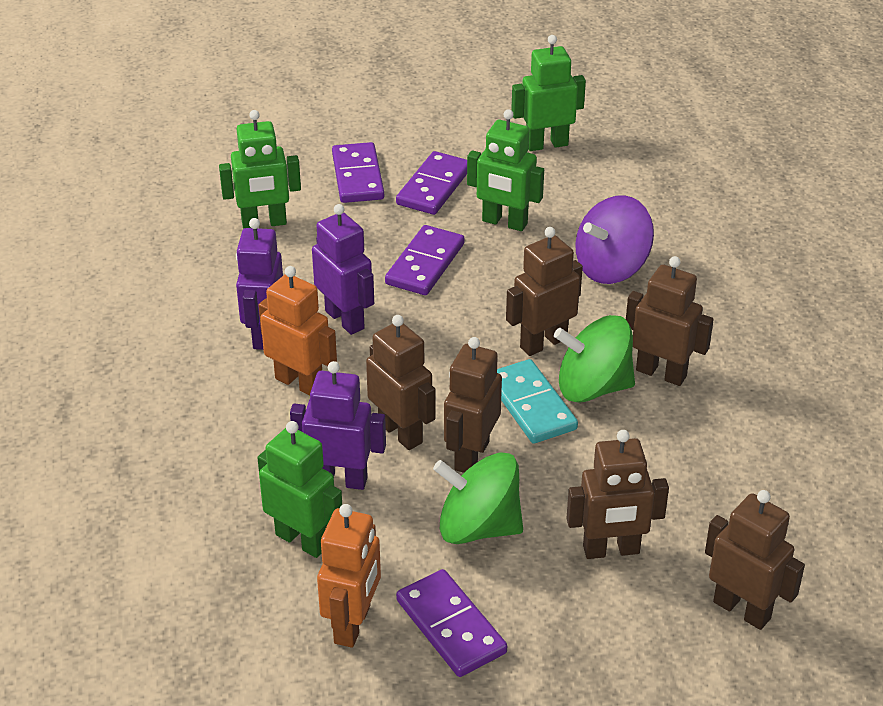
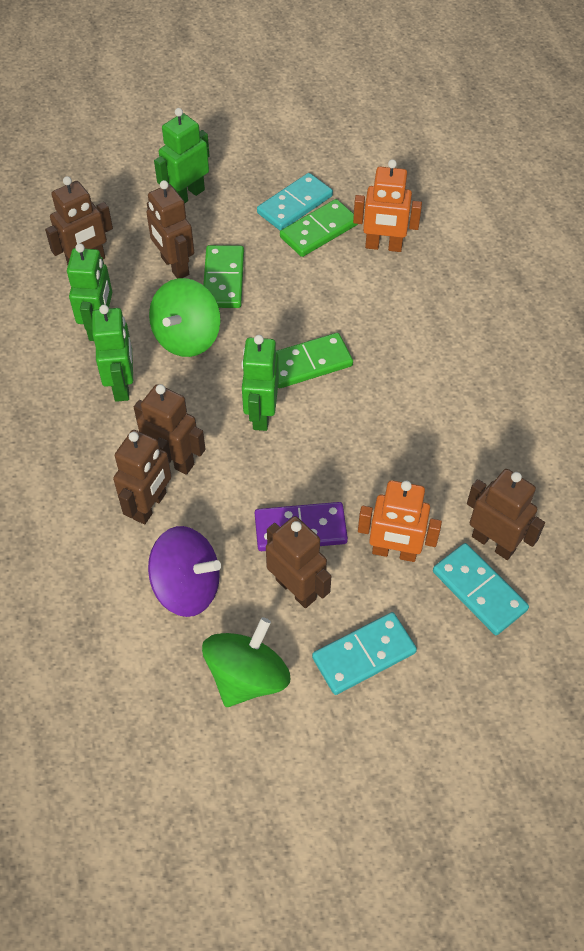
green domino: 0 -> 3
purple domino: 4 -> 1
purple robot: 3 -> 0
turquoise domino: 1 -> 3

